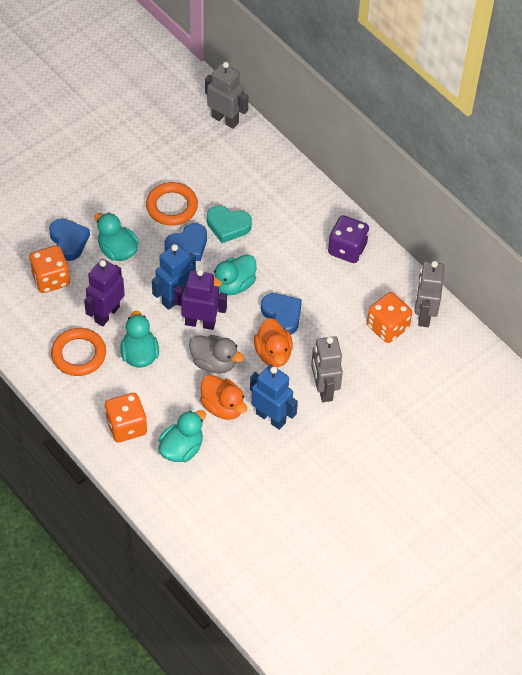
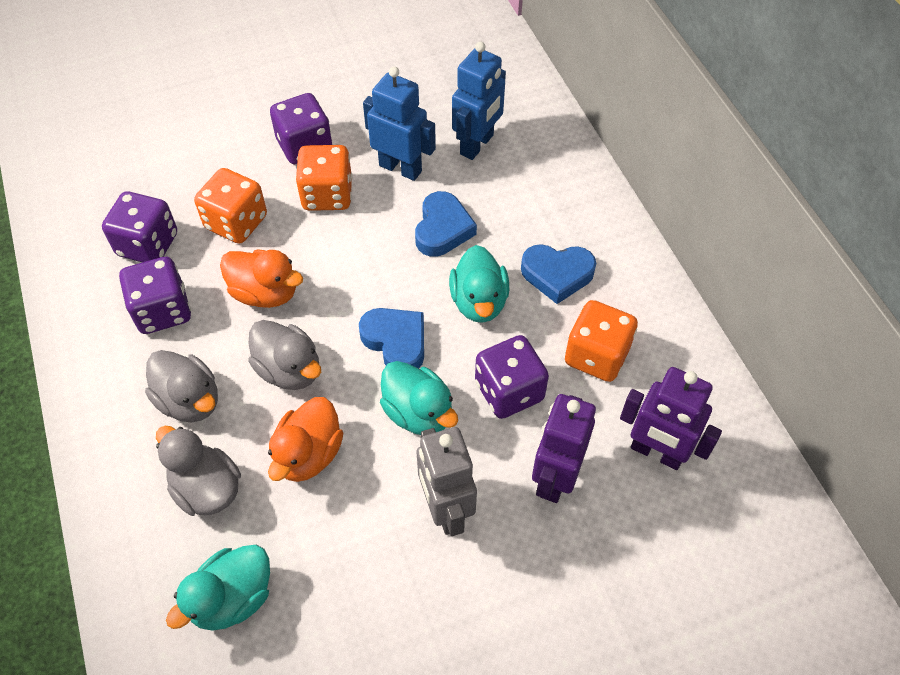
grey duck: 1 -> 3
grey robot: 3 -> 1
orange ring: 2 -> 0
purple dice: 1 -> 4
turquoise duck: 4 -> 3
turquoise heart: 1 -> 0

